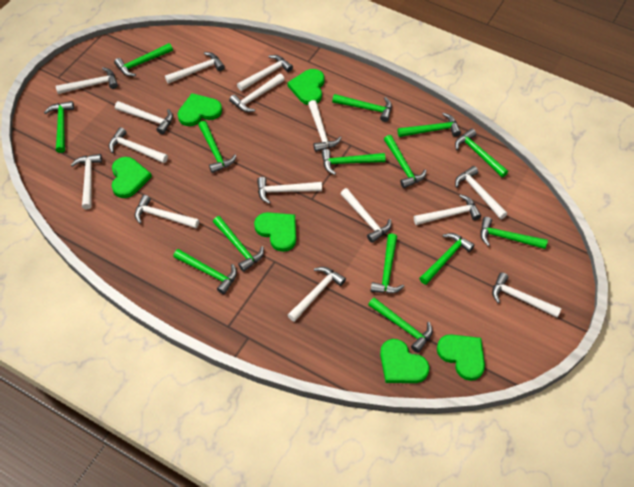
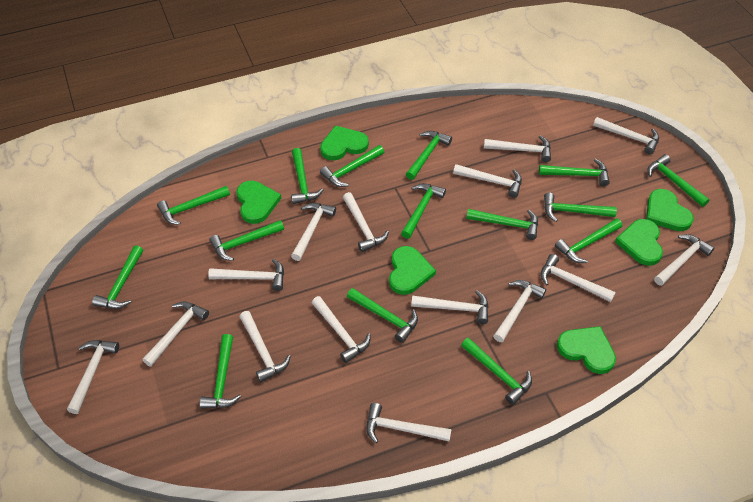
green hammer: 14 -> 15

